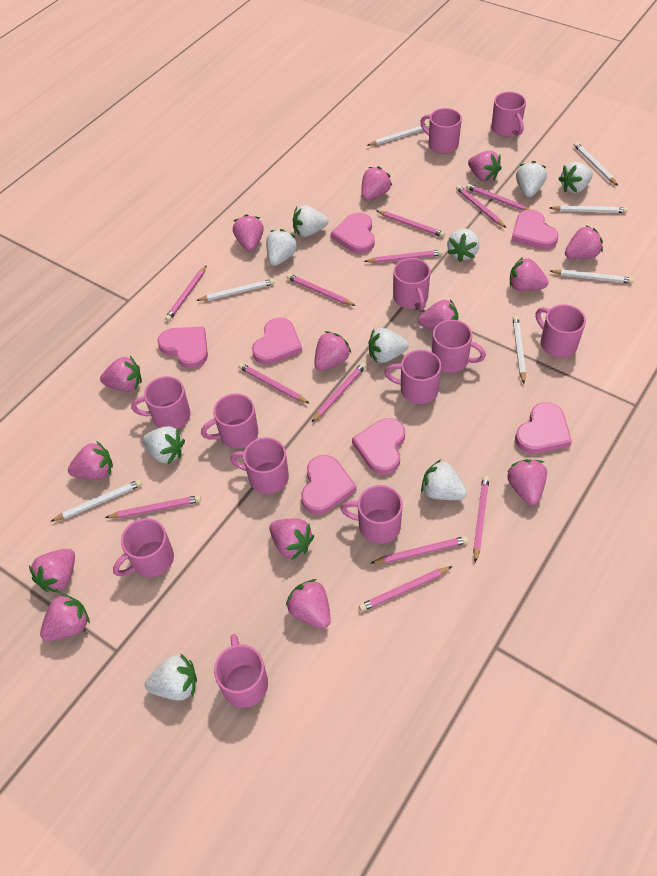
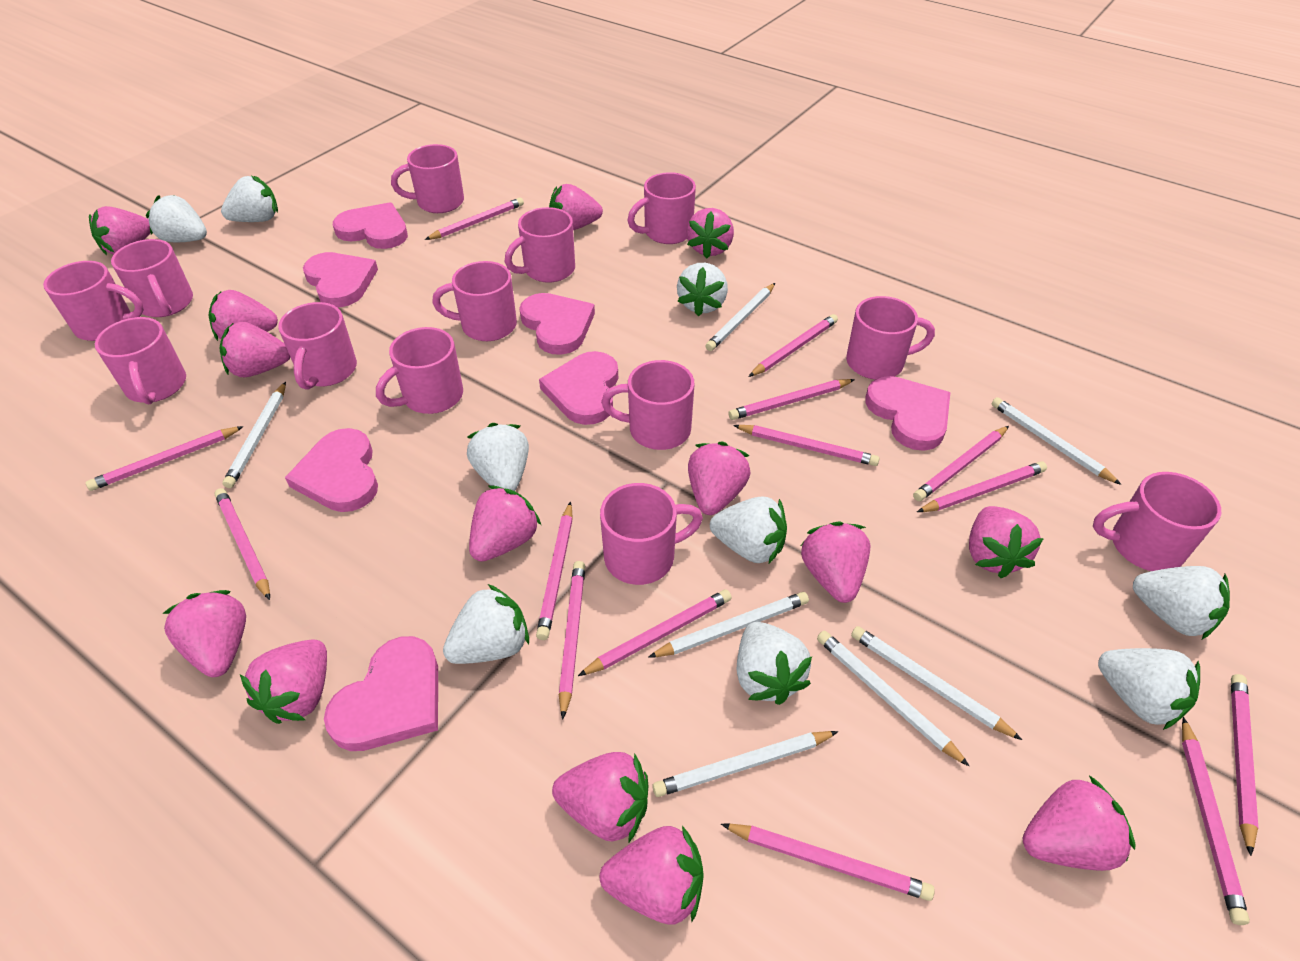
pink mug: 12 -> 13
pink pencil: 12 -> 14

